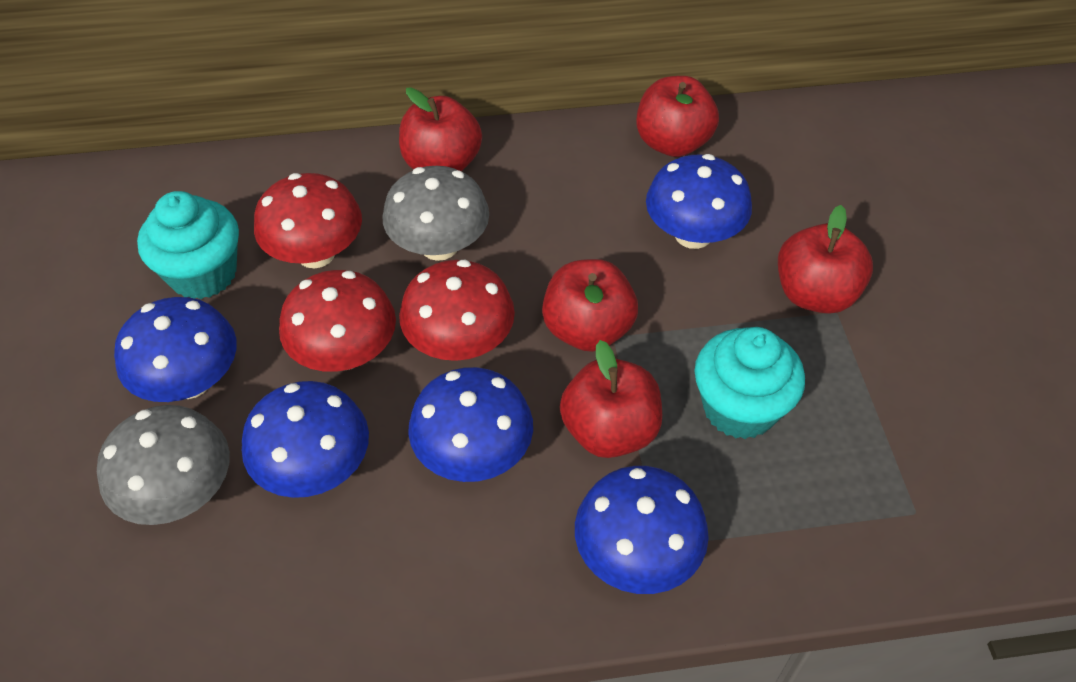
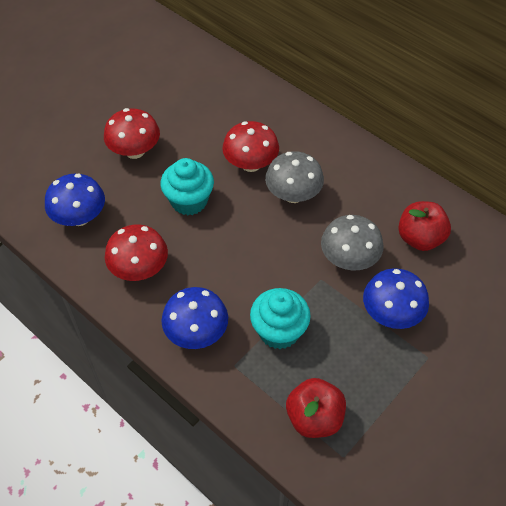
blue mushroom: 5 -> 3
red apple: 5 -> 2

